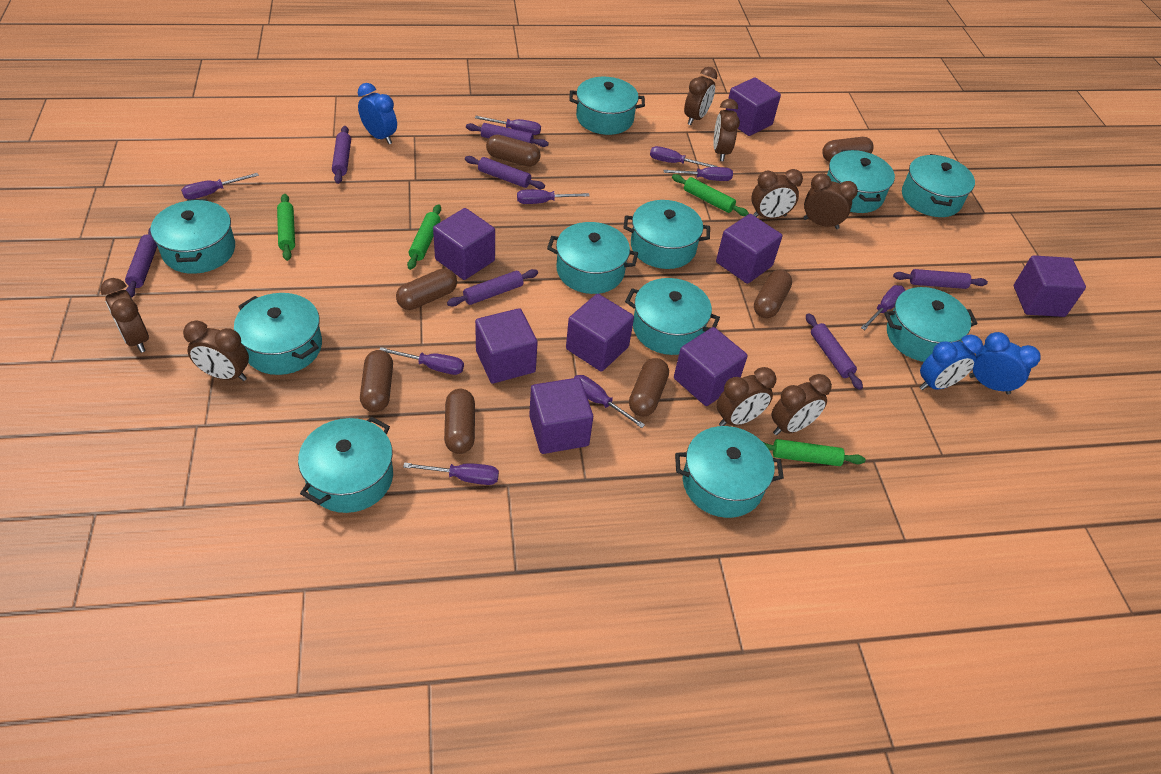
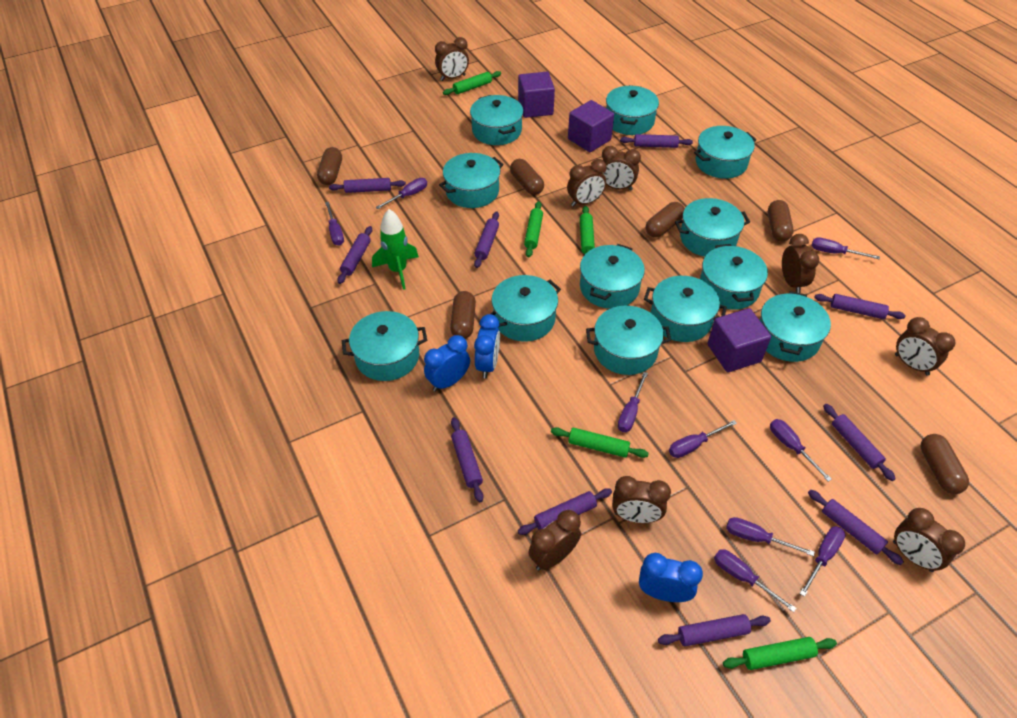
brown capsule: 7 -> 6
green rocket: 0 -> 1
green rolling pin: 4 -> 5
purple cube: 8 -> 3
purple rolling pin: 7 -> 10
turquoise pot: 11 -> 12

